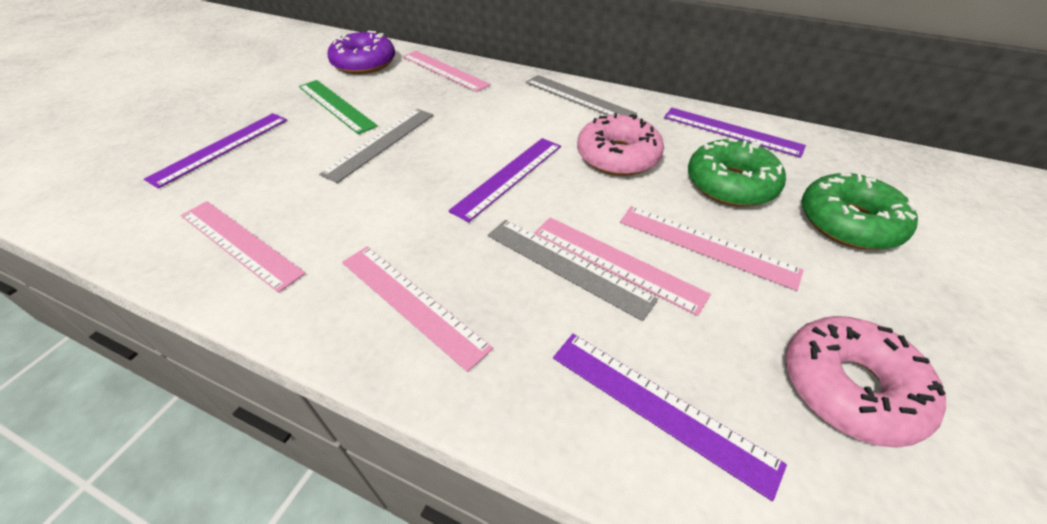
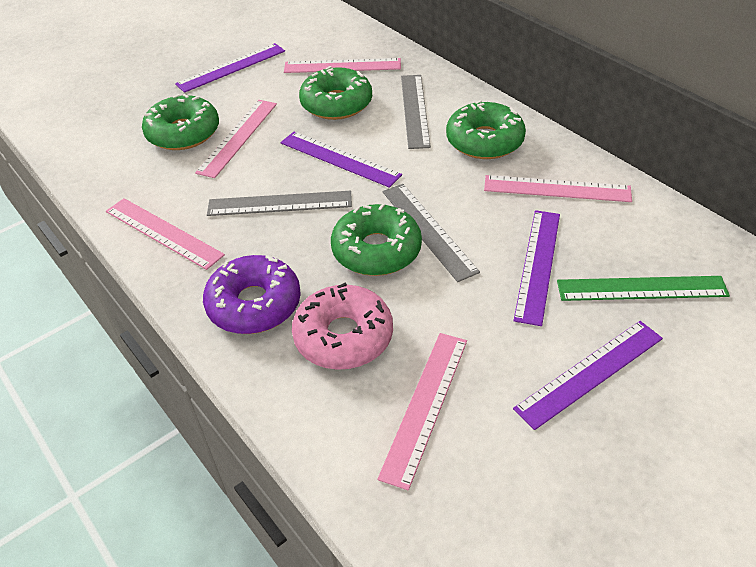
green donut: 2 -> 4
pink donut: 2 -> 1

